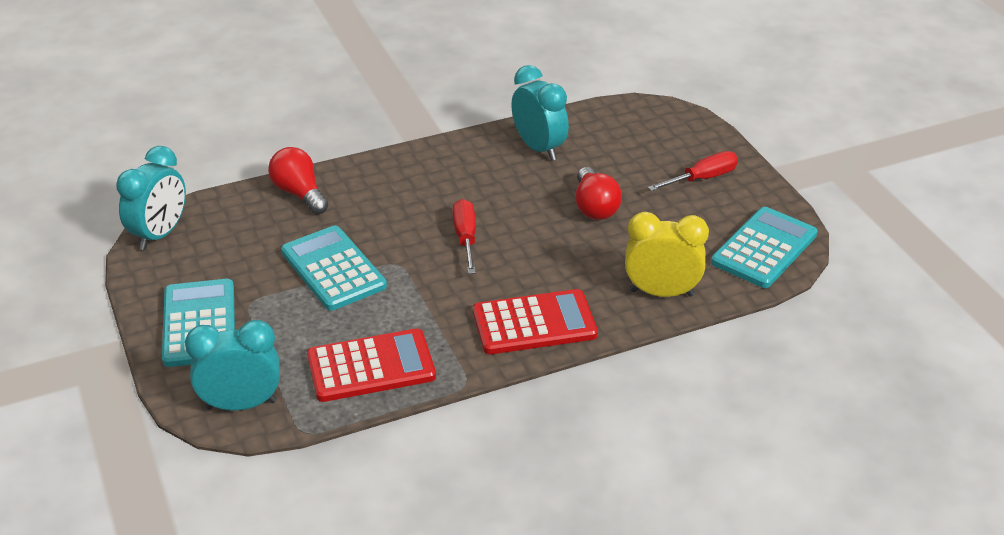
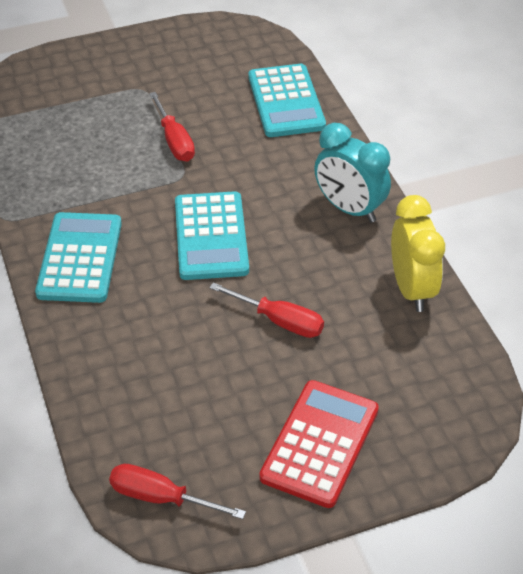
red calculator: 2 -> 1
red light bulb: 2 -> 0
red screwdriver: 2 -> 3
turquoise clock: 3 -> 1

